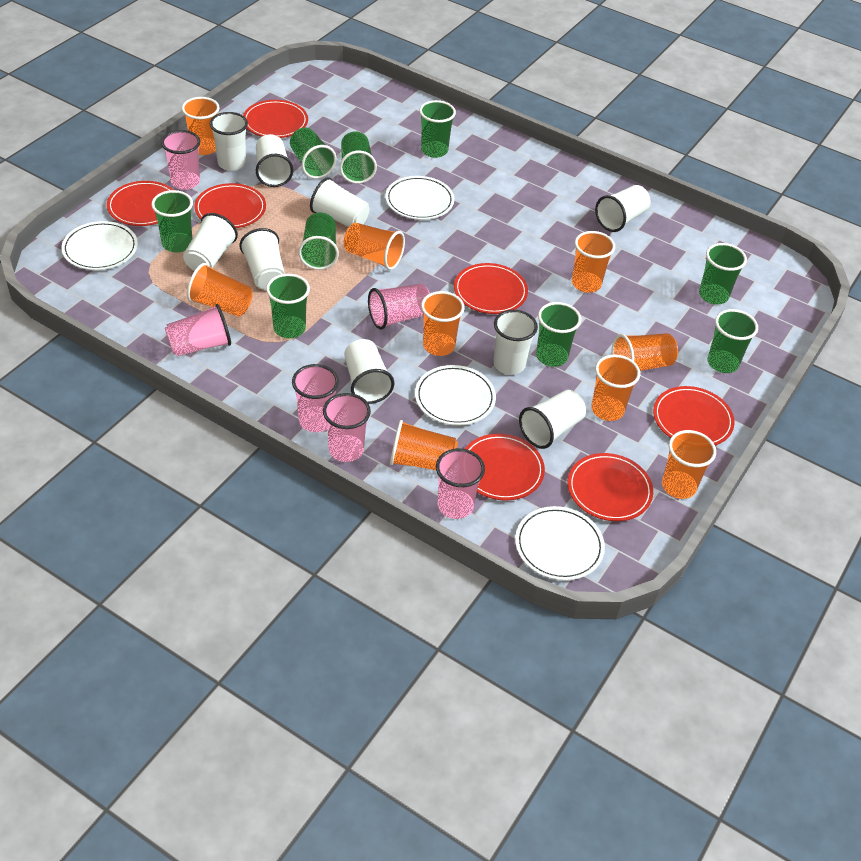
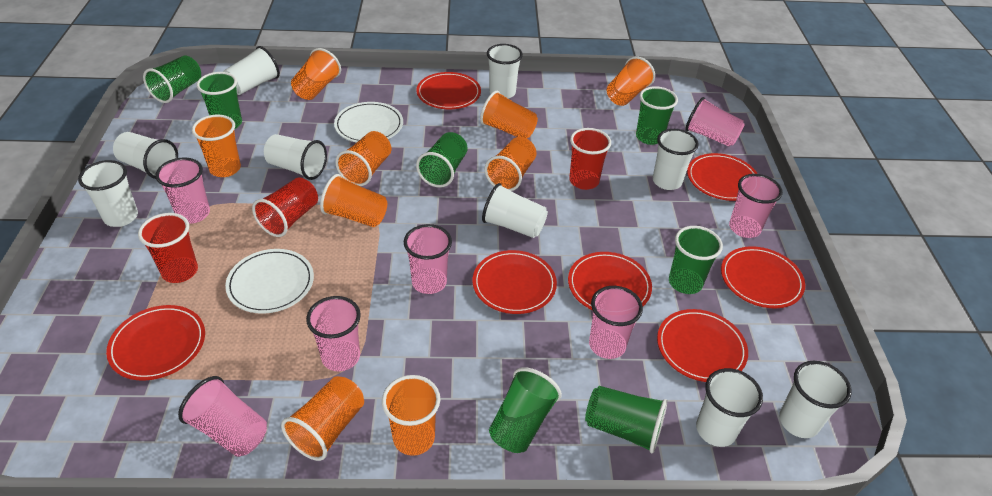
green cup: 9 -> 7
pink cup: 6 -> 7
red cup: 0 -> 3
white plate: 4 -> 2

